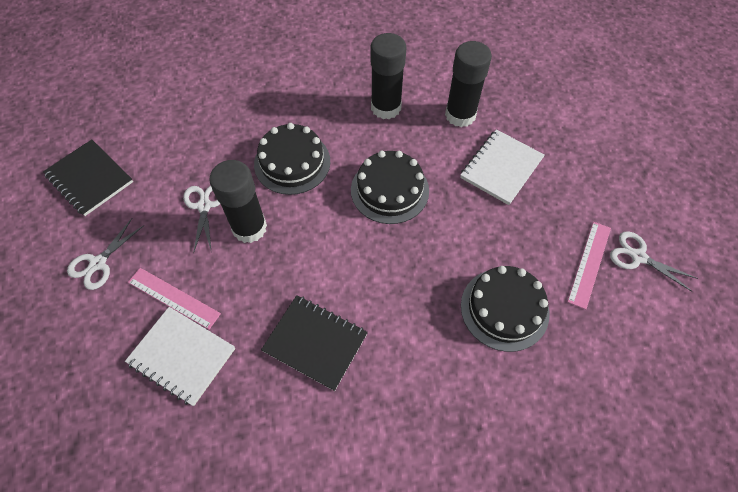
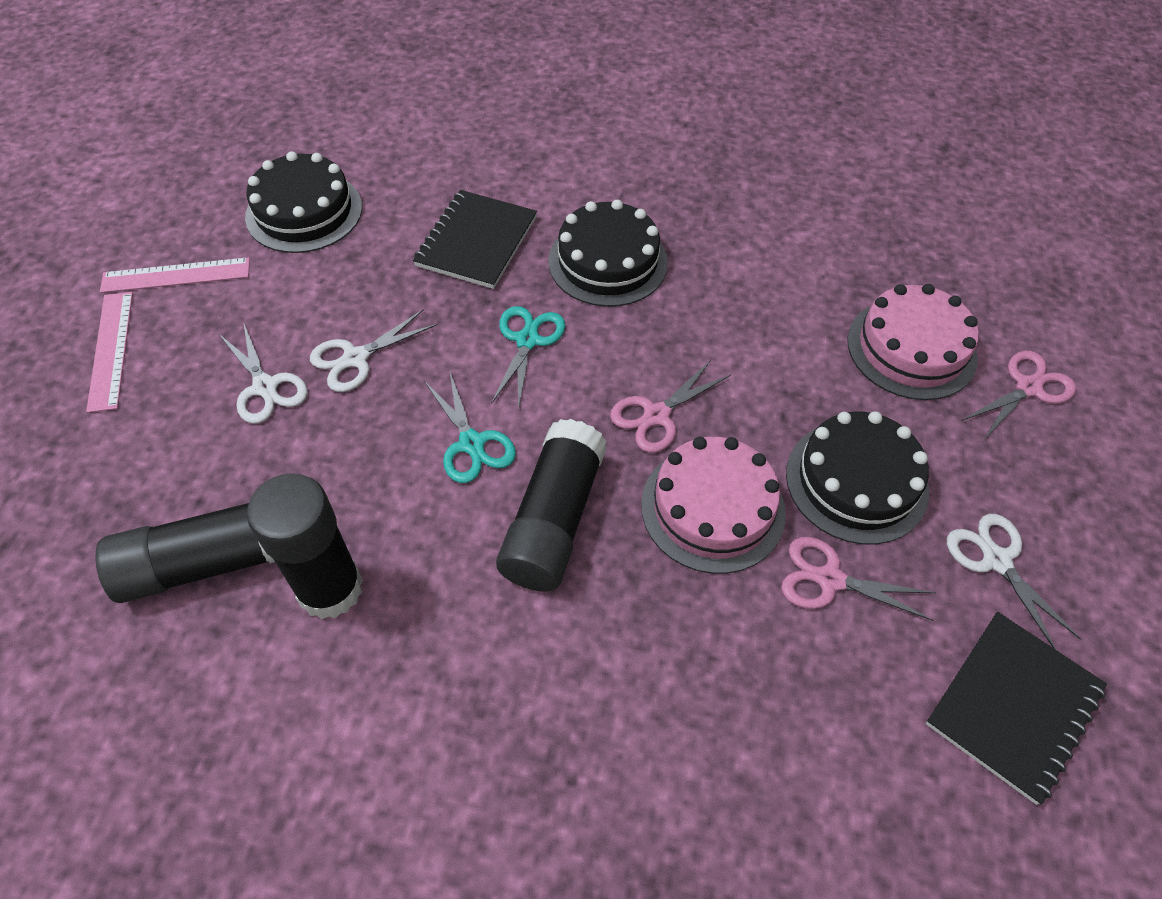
pink cake: 0 -> 2
pink scissors: 0 -> 3
turquoise scissors: 0 -> 2
white notebook: 2 -> 0

